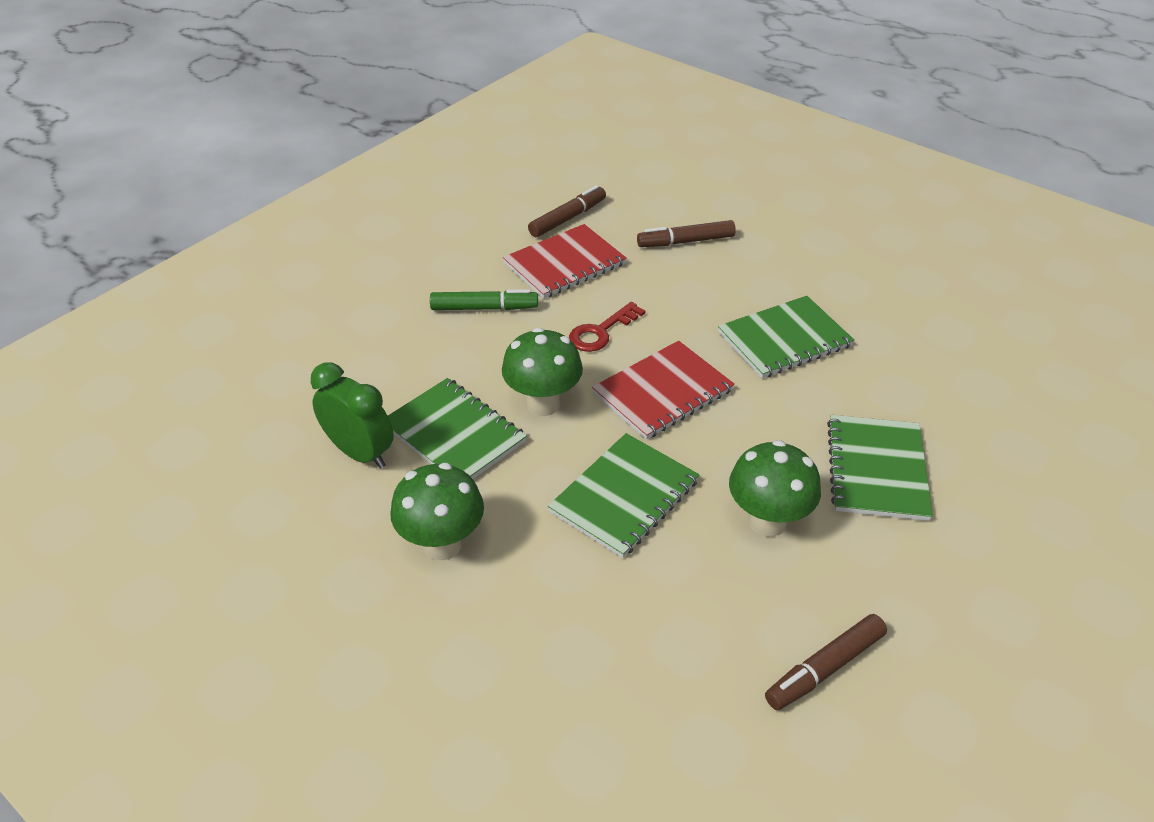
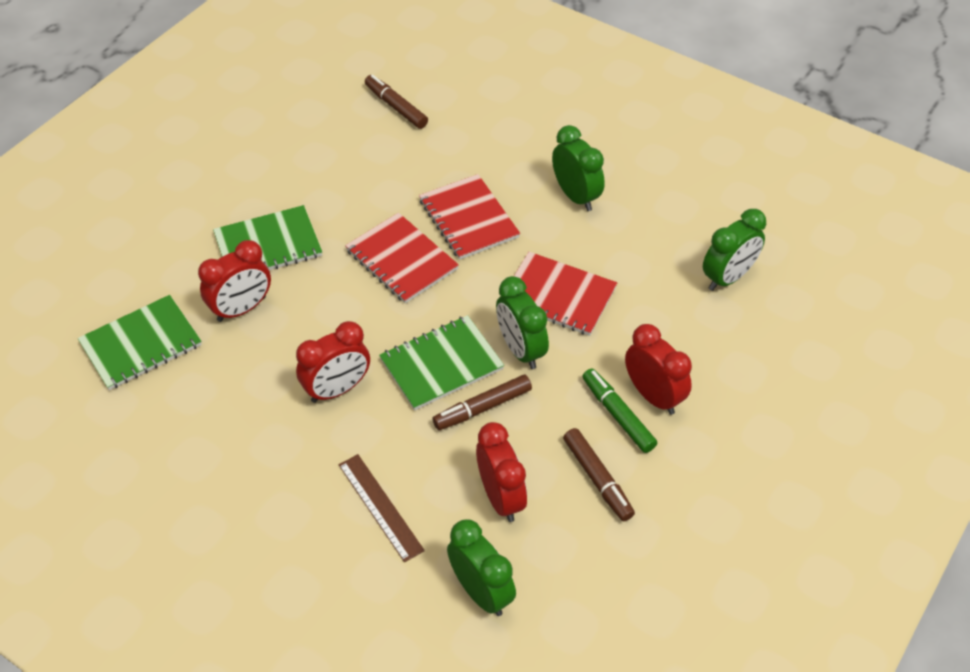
brown ruler: 0 -> 1
green clock: 1 -> 4
green mushroom: 3 -> 0
green notebook: 4 -> 3
red clock: 0 -> 4
red key: 1 -> 0
red notebook: 2 -> 3

